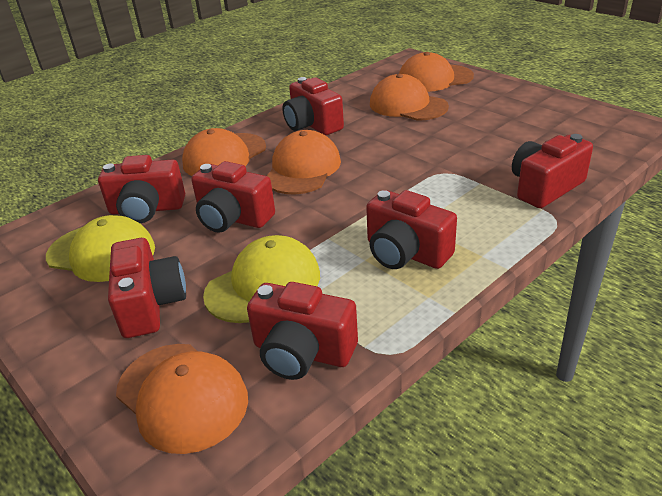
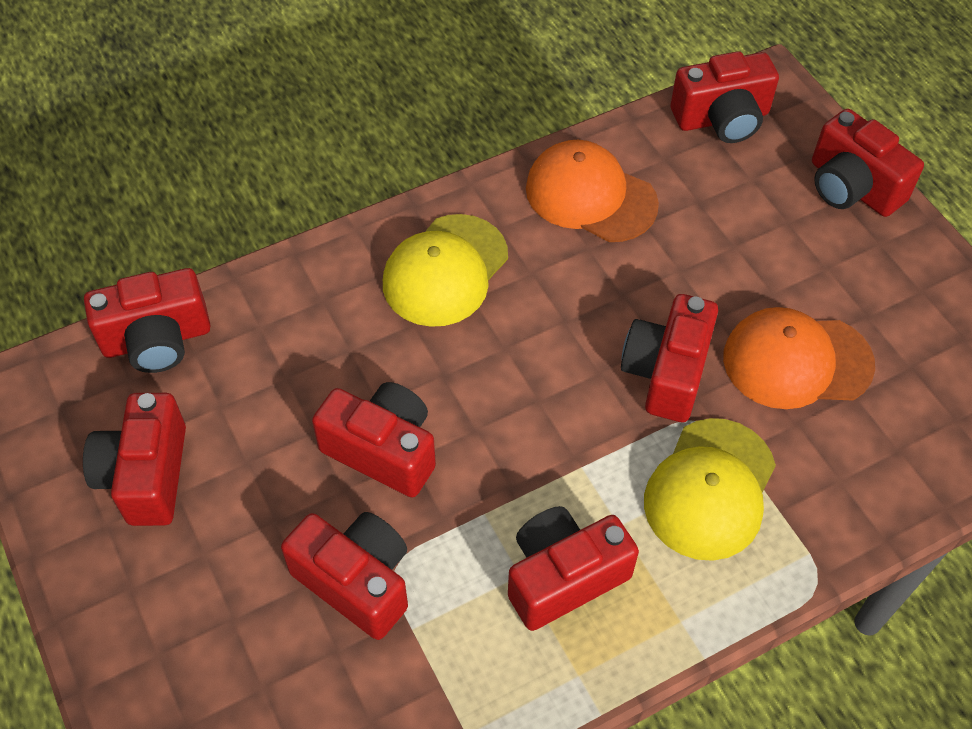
orange cap: 5 -> 2
red camera: 7 -> 8

